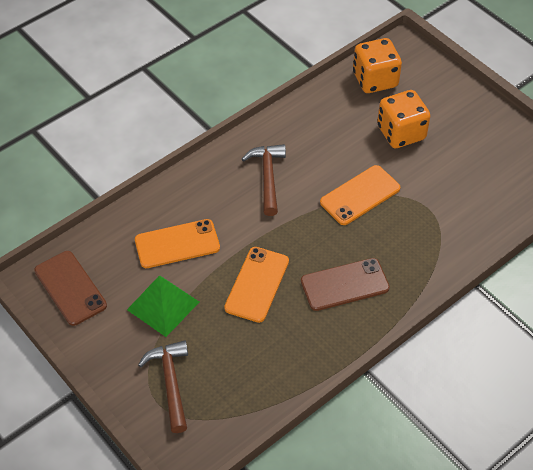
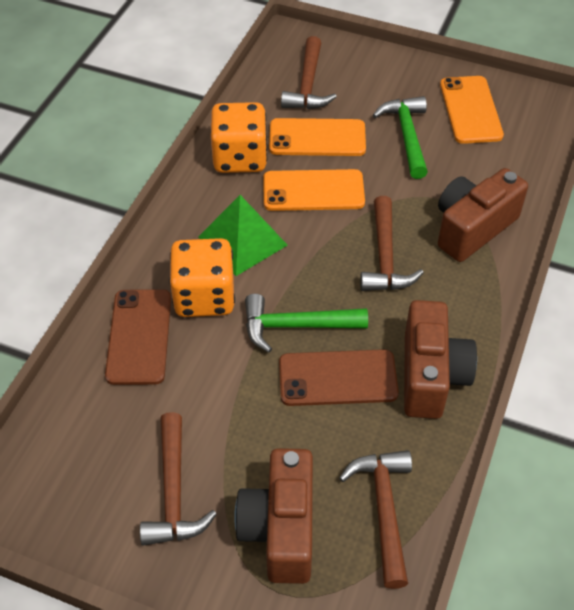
brown camera: 0 -> 3
brown hammer: 2 -> 4
green hammer: 0 -> 2

